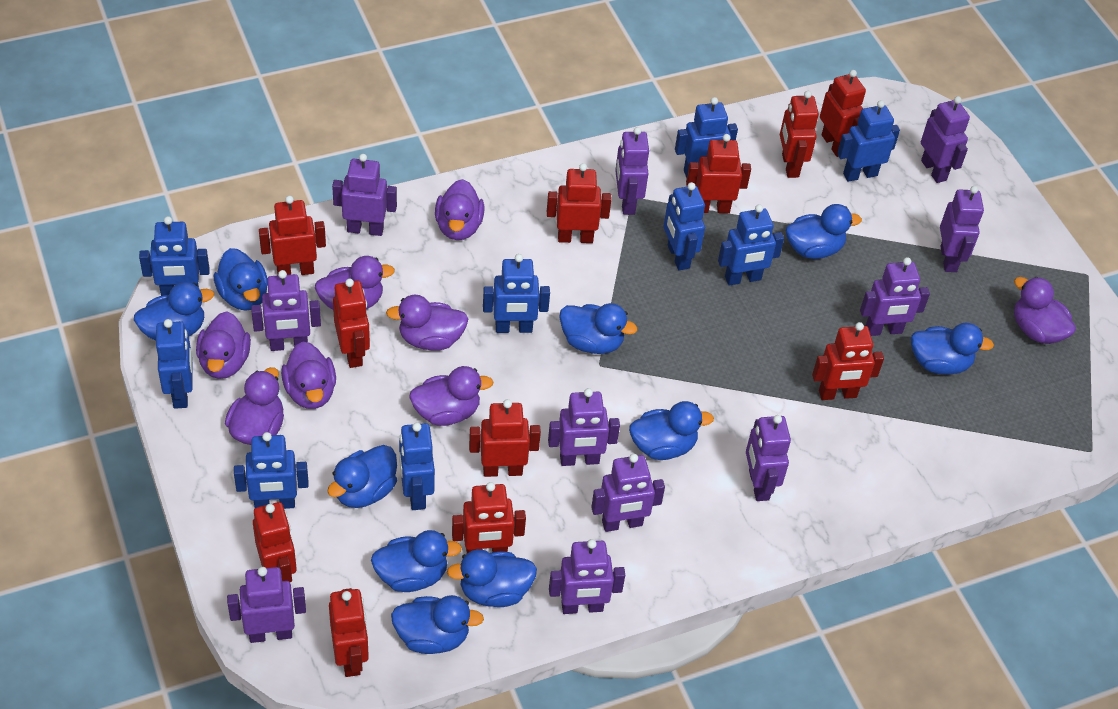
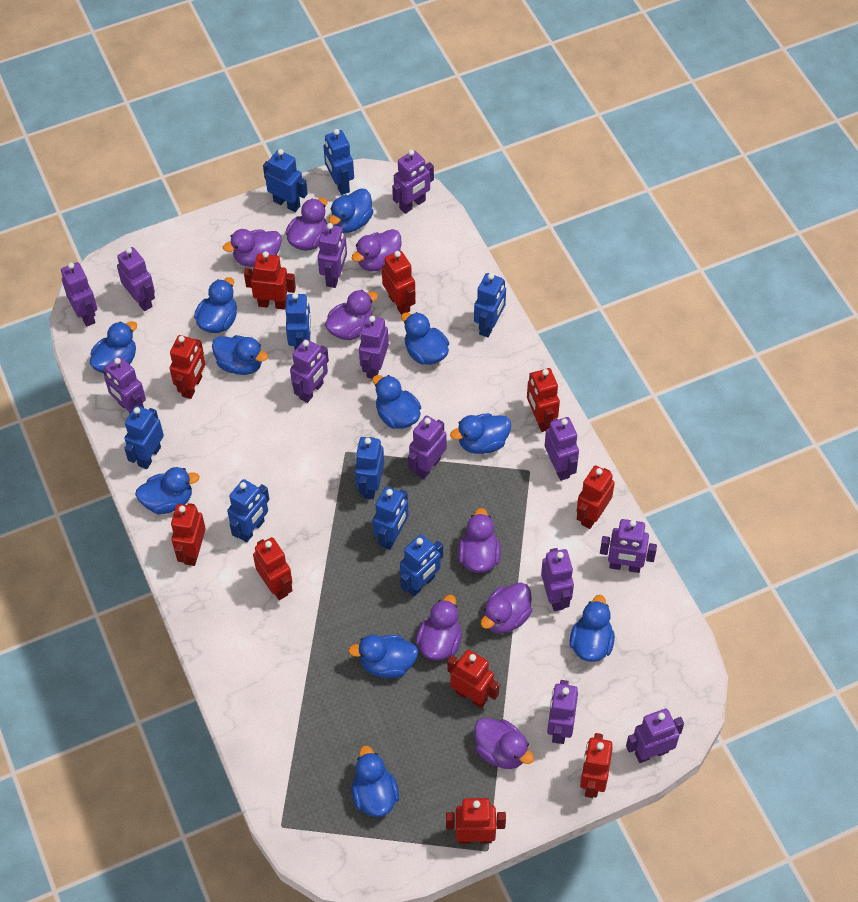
blue duck: 10 -> 11
purple robot: 11 -> 13
red robot: 11 -> 10

